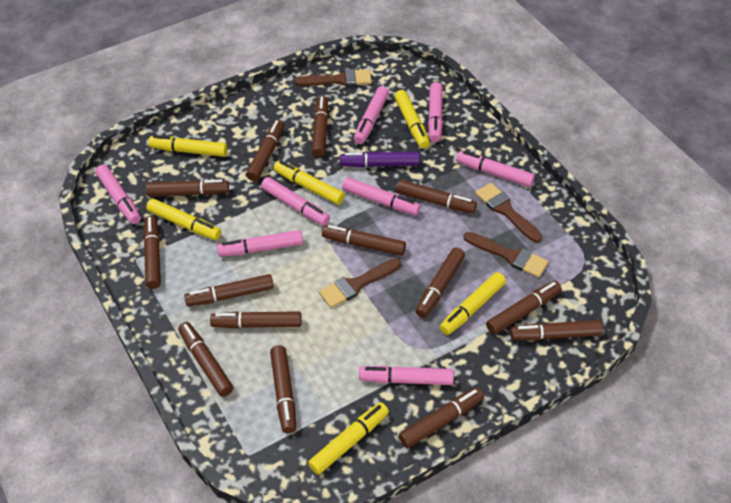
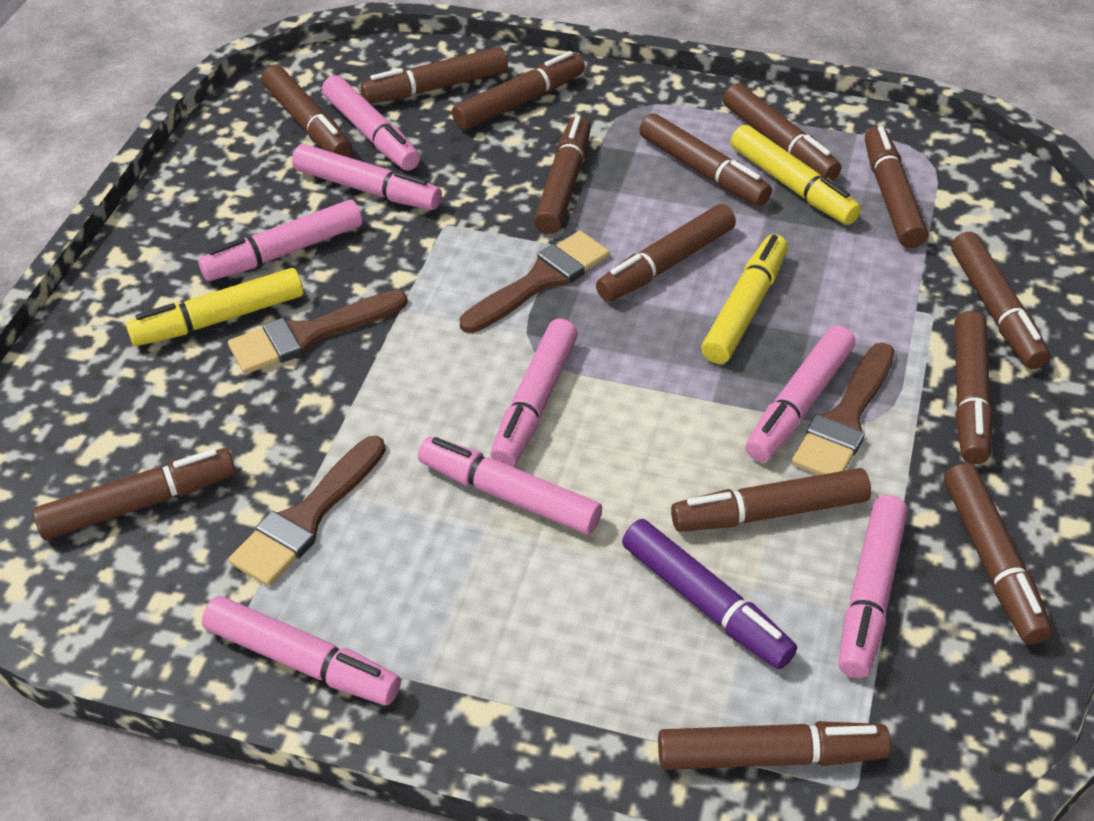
yellow marker: 6 -> 3

